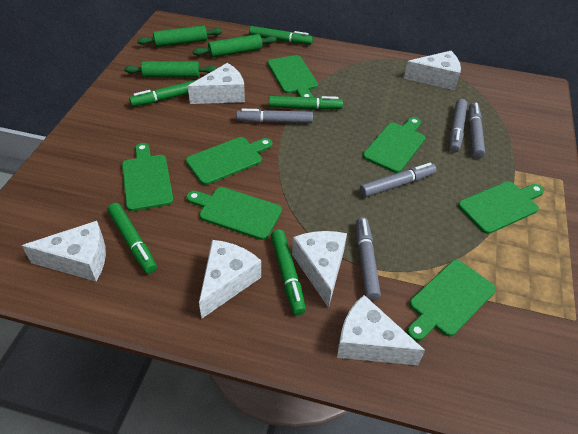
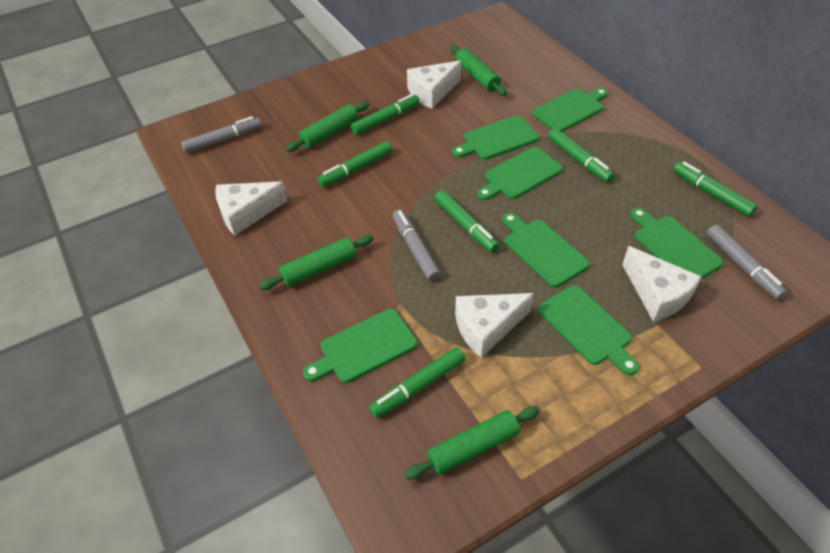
green marker: 5 -> 6
green rolling pin: 3 -> 4
grey marker: 5 -> 3
white cheese: 6 -> 4

